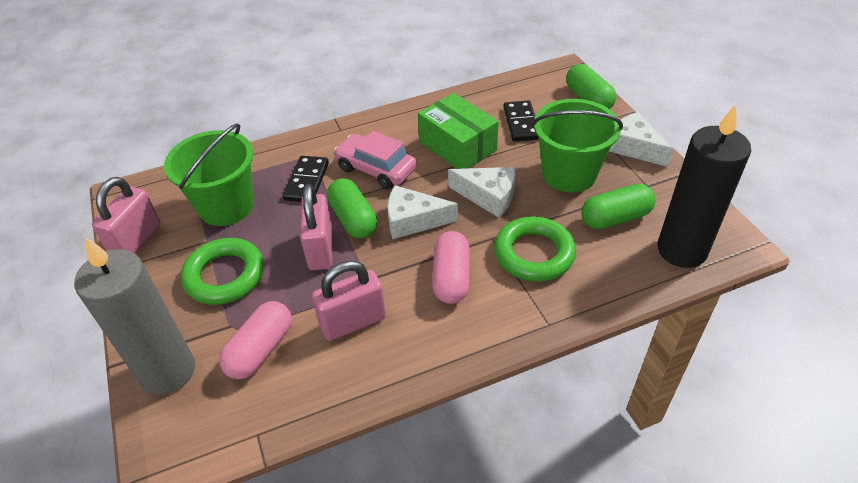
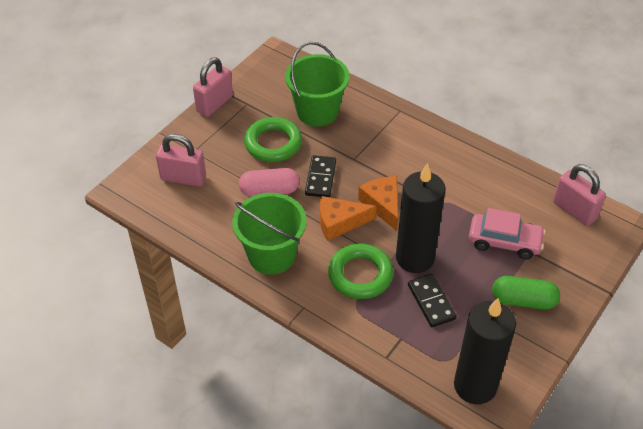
black candle: 1 -> 2
green box: 1 -> 0
green capsule: 3 -> 1
grey candle: 1 -> 0
orange cheese: 0 -> 2
pink capsule: 2 -> 1
white cheese: 3 -> 0

